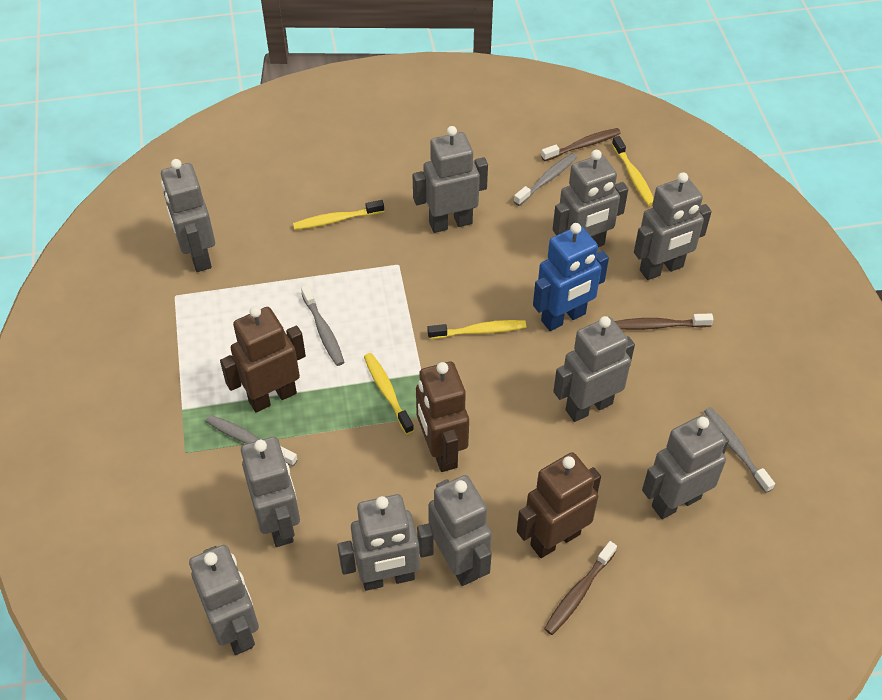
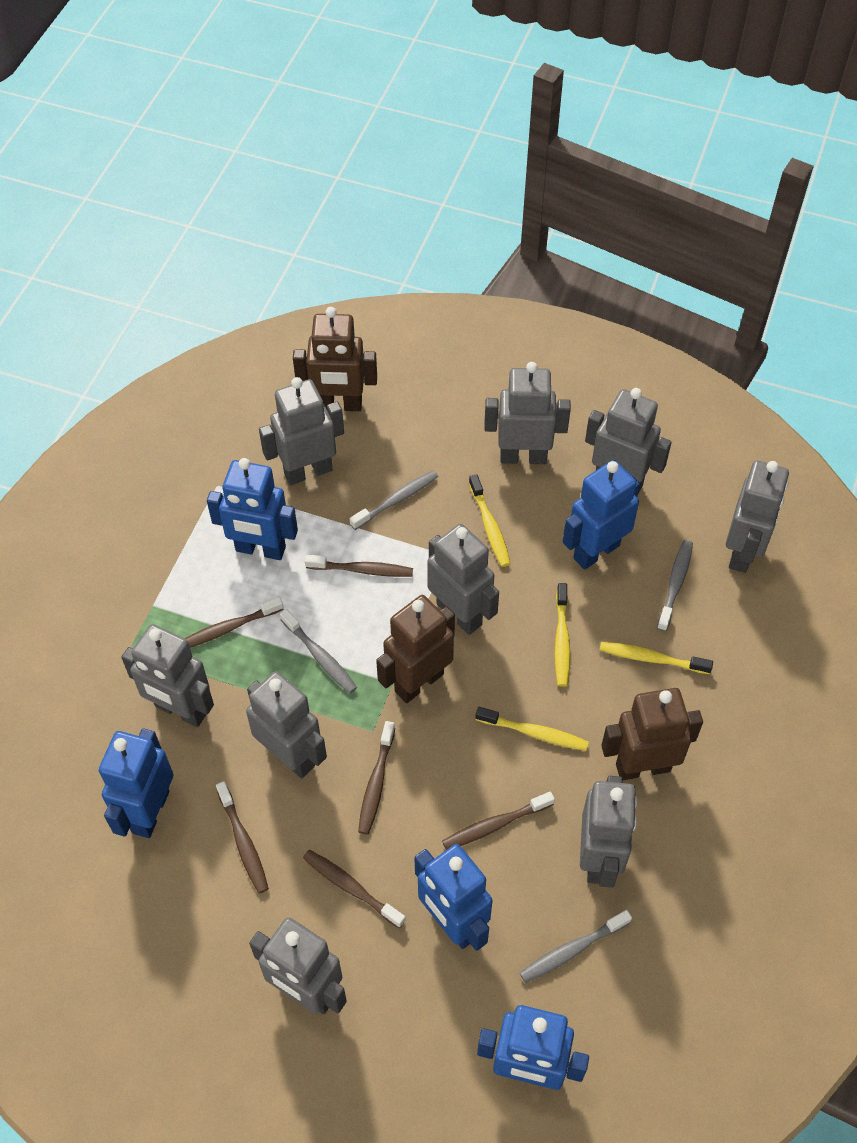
blue robot: 1 -> 5
brown toothbrush: 3 -> 6
grey robot: 10 -> 9

